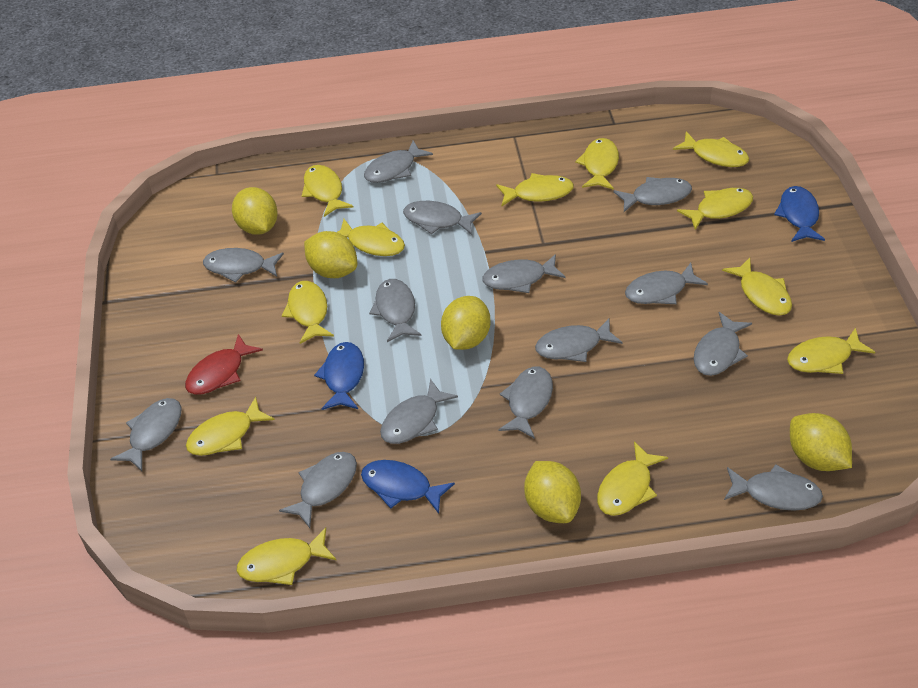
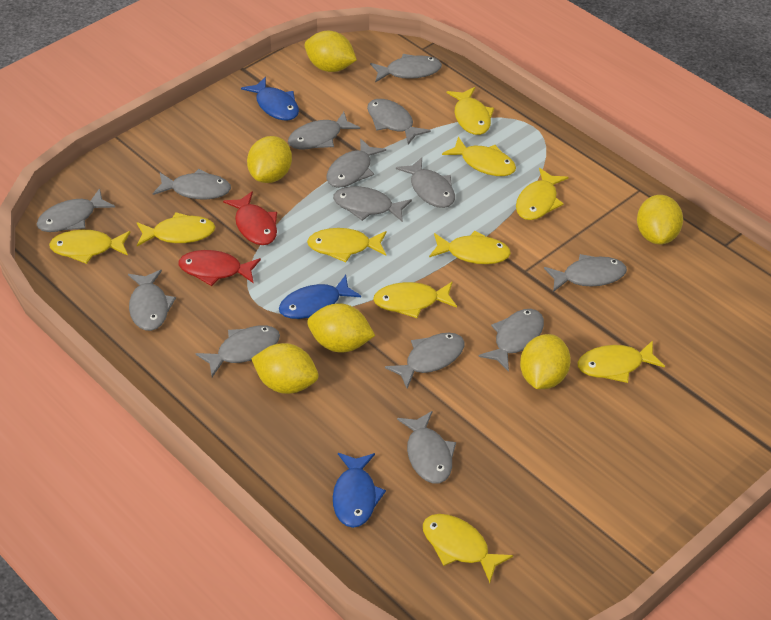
red fish: 1 -> 2
yellow fish: 12 -> 10
yellow lemon: 5 -> 6

